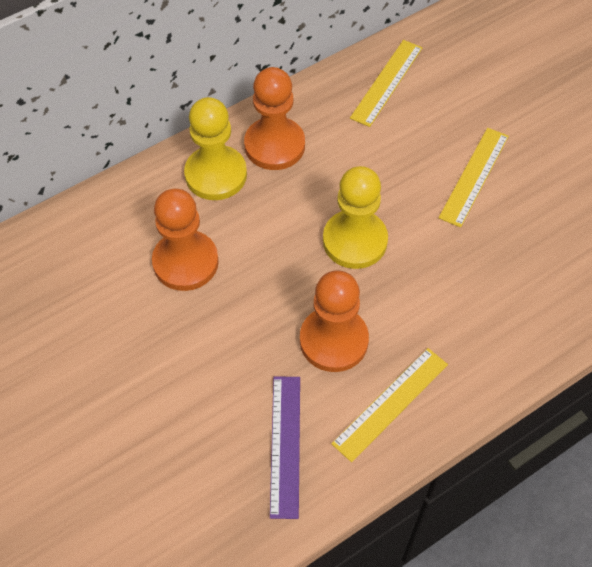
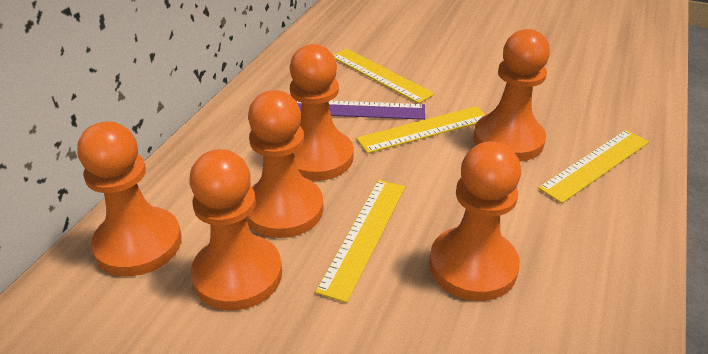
orange pawn: 3 -> 6
yellow pawn: 2 -> 0
yellow ruler: 3 -> 4

